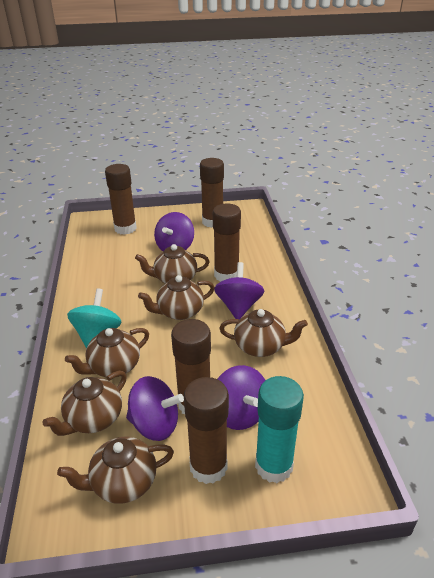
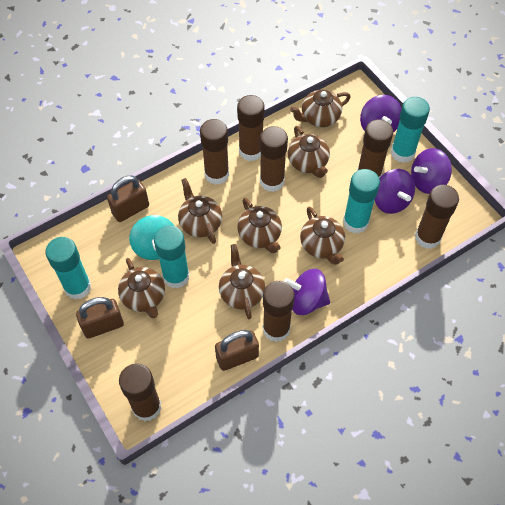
brown glue stick: 5 -> 7
brown padlock: 0 -> 3
brown teapot: 6 -> 7
turquoise glue stick: 1 -> 4

